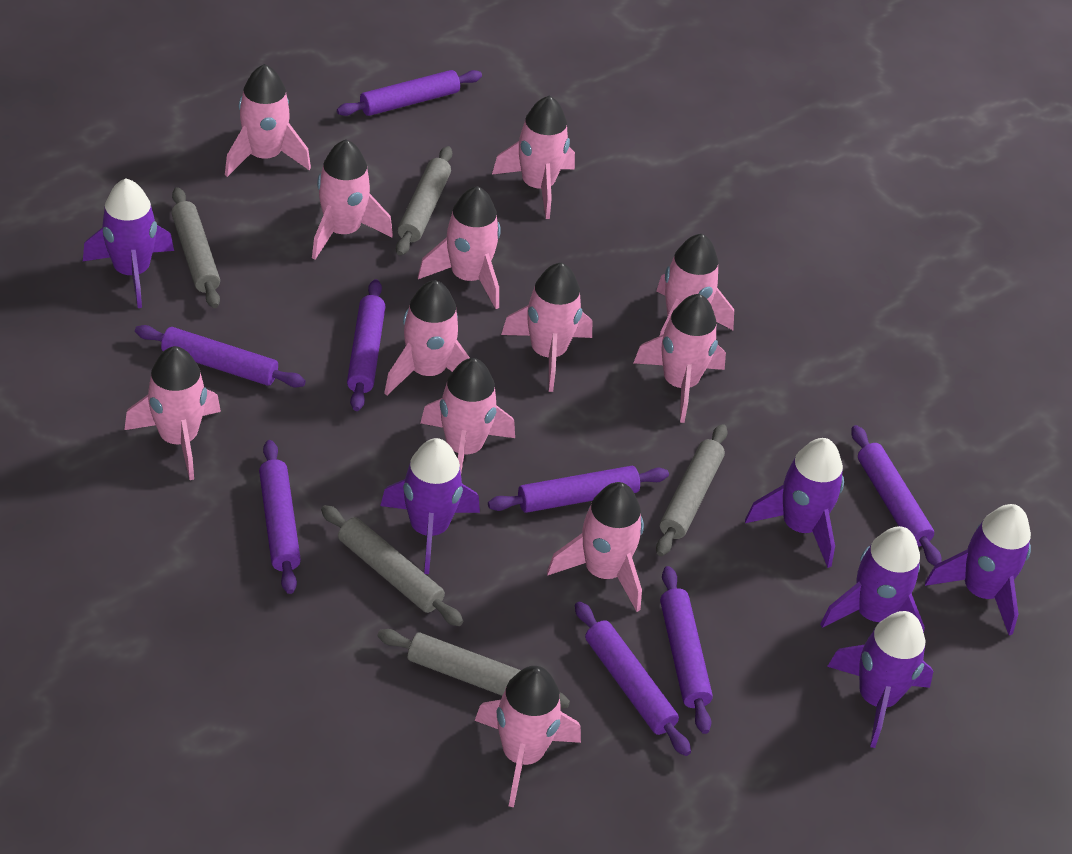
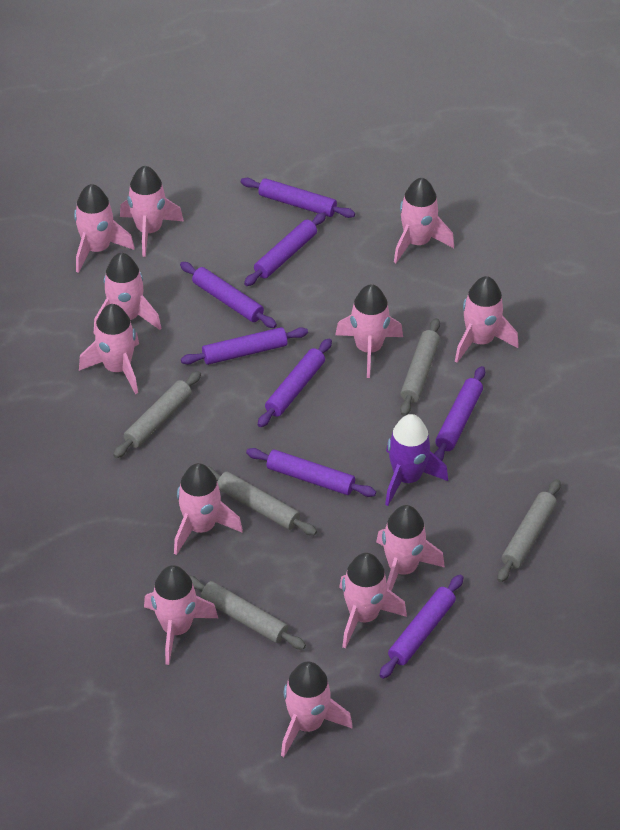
purple rocket: 6 -> 1

